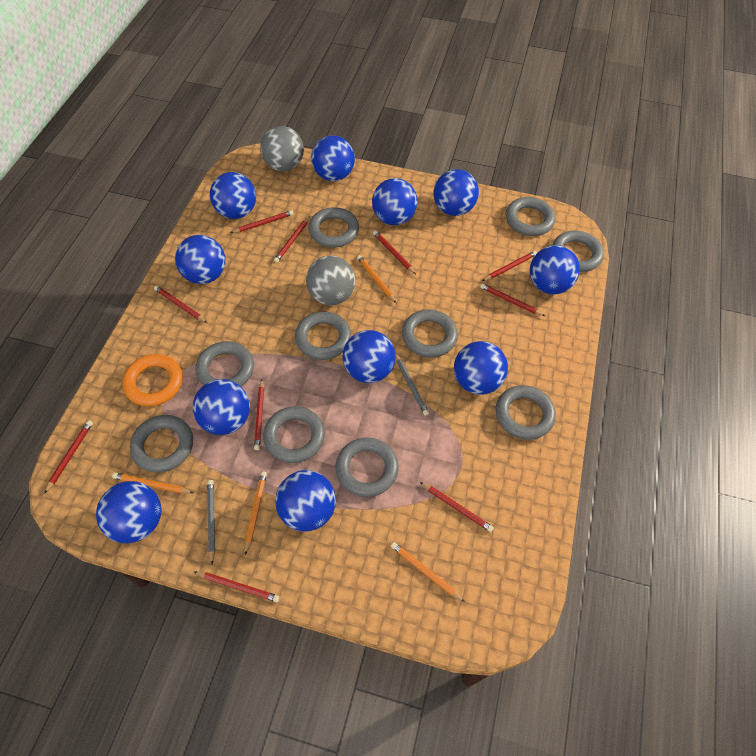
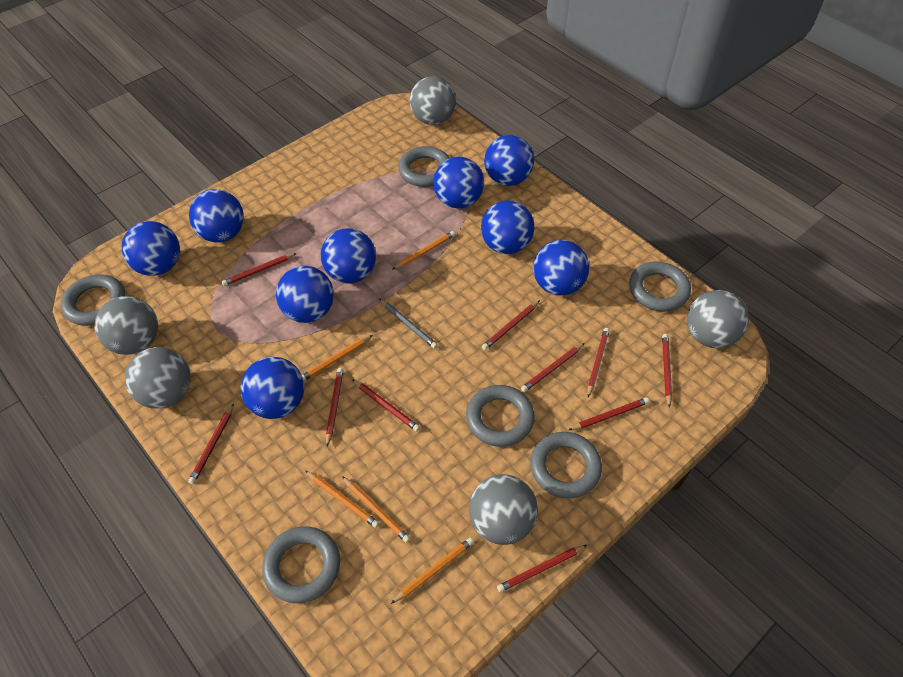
blue ball: 11 -> 9
grey ball: 2 -> 5
grey pencil: 2 -> 1
grey ring: 10 -> 6
orange pencil: 4 -> 5
orange ring: 1 -> 0

